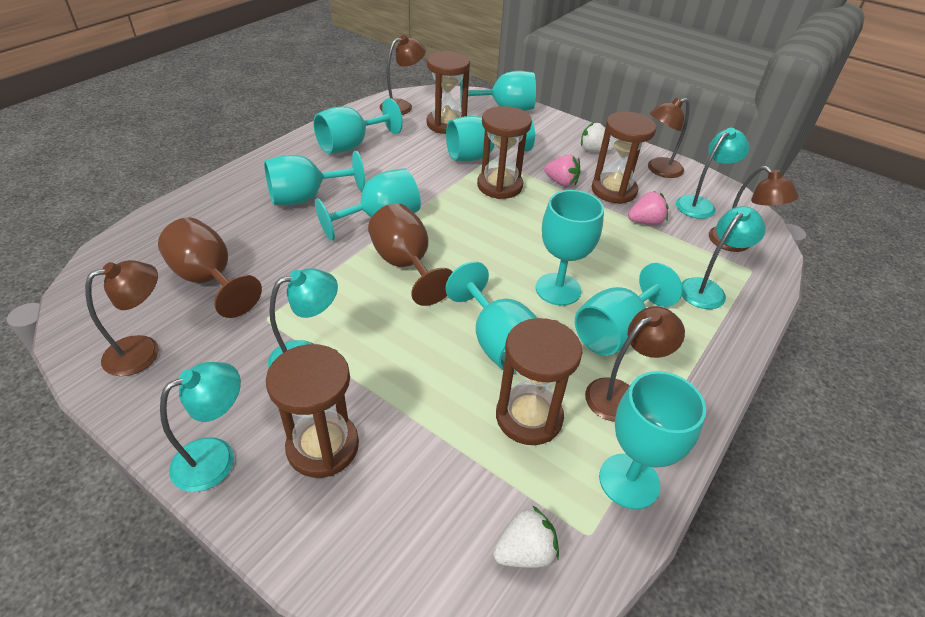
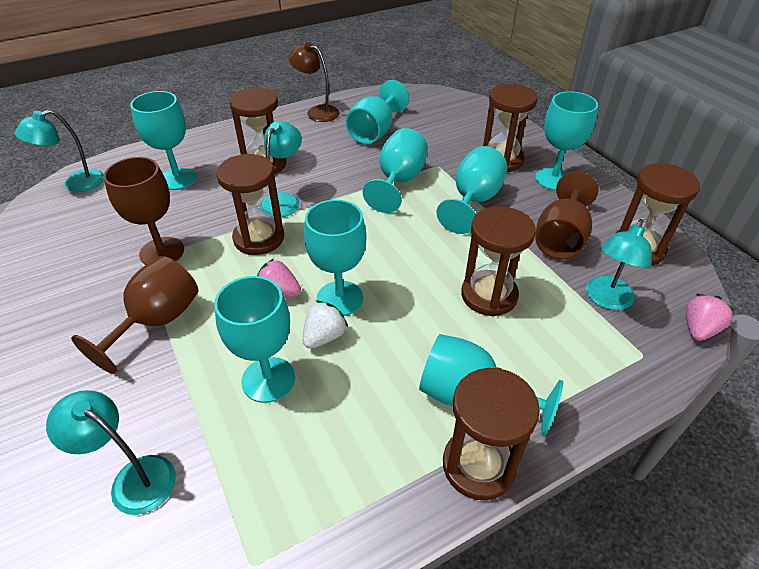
brown goblet: 2 -> 3
brown hourglass: 5 -> 6
brown lamp: 5 -> 1
turquoise goblet: 9 -> 8
white strawberry: 2 -> 1

